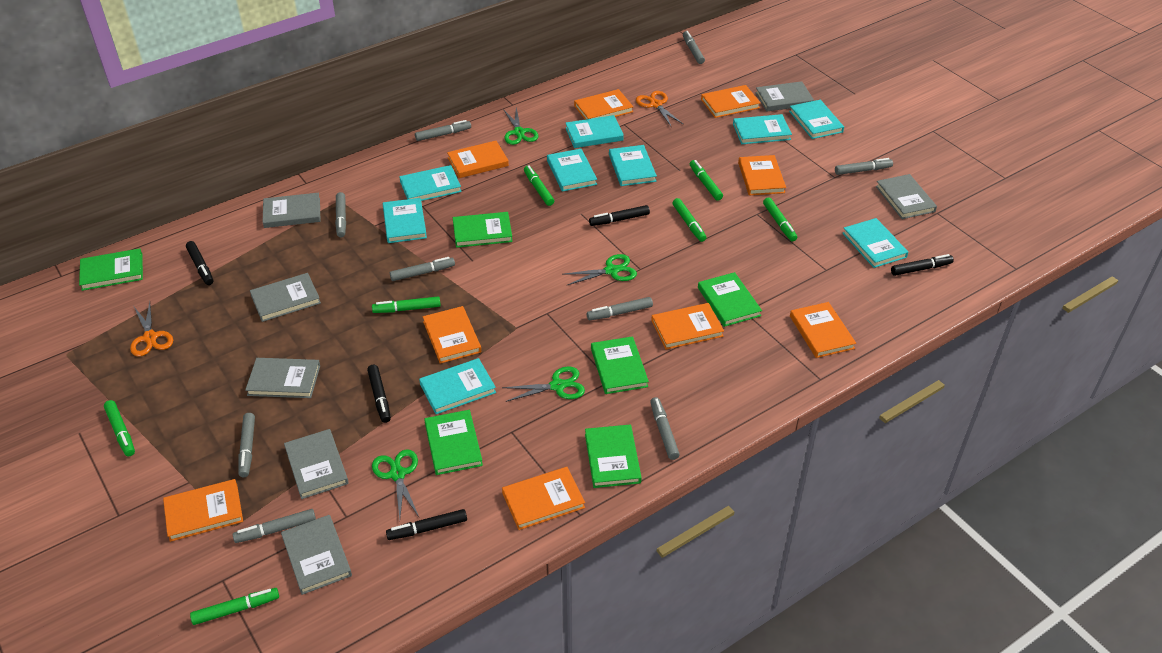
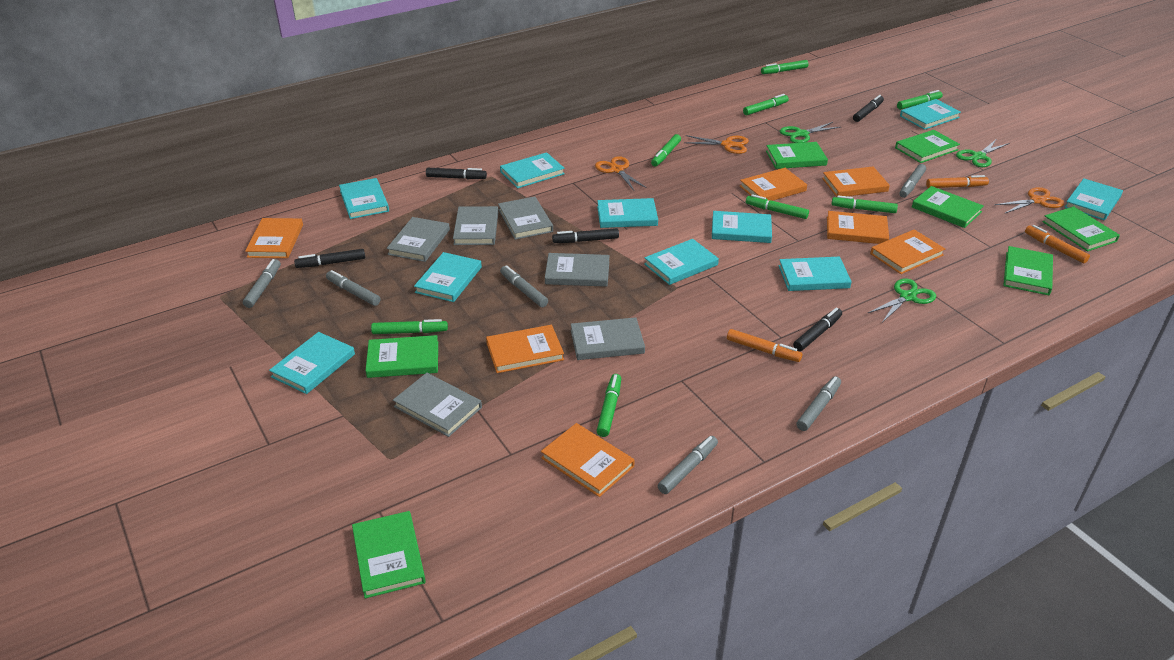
green book: 6 -> 7
green marker: 7 -> 8
green scissors: 4 -> 3
grey book: 7 -> 6
grey marker: 9 -> 6
orange book: 9 -> 7
orange marker: 0 -> 3
orange scissors: 2 -> 3
turquoise book: 9 -> 10

